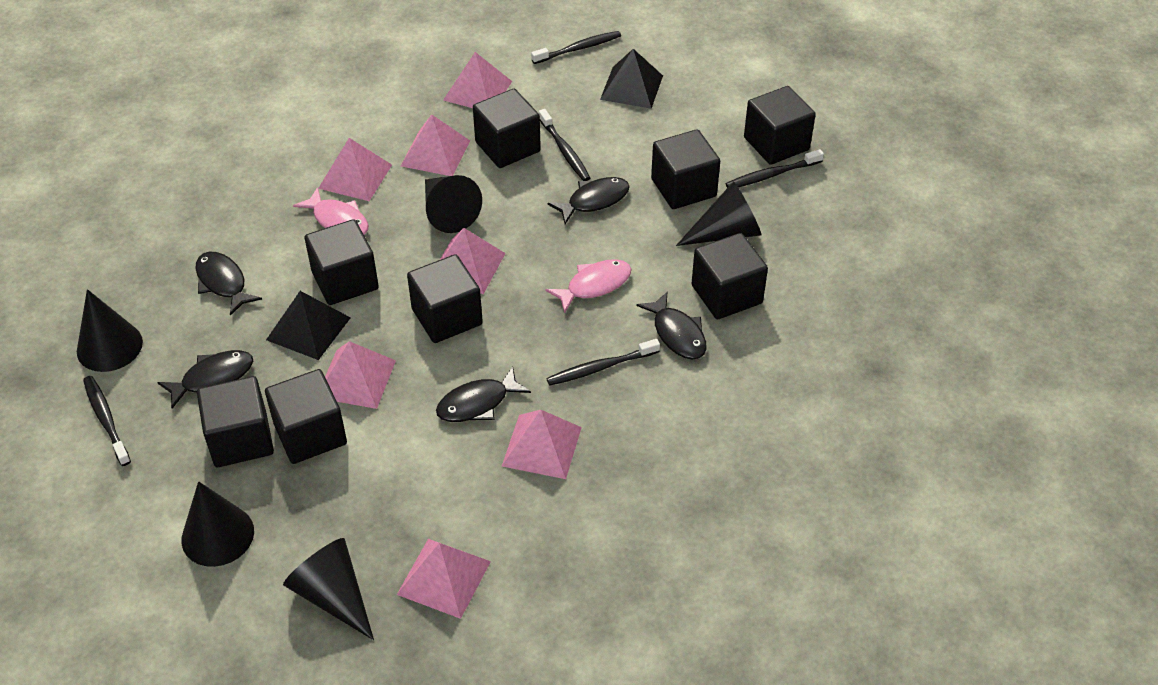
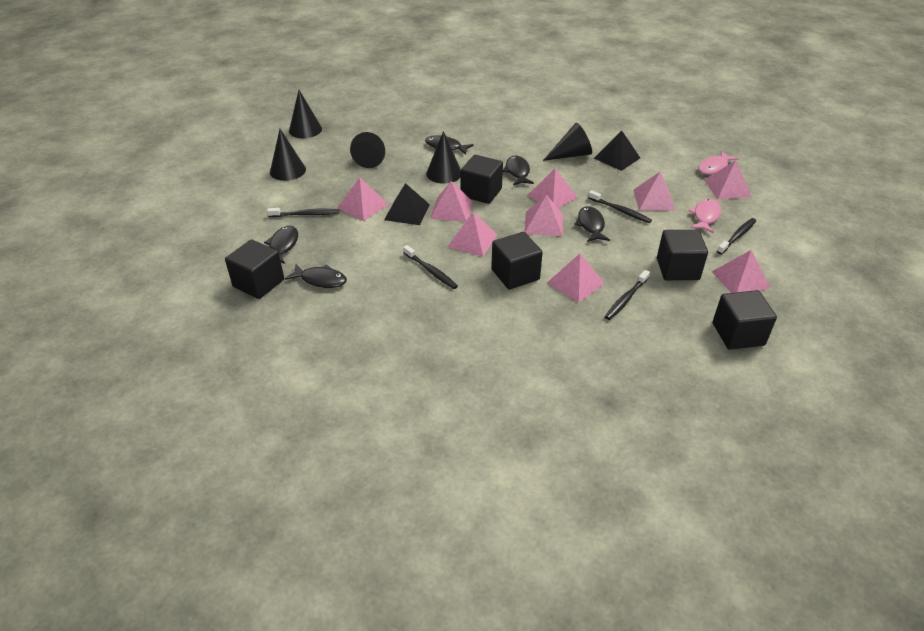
black cube: 8 -> 5
pink pyramid: 7 -> 9

